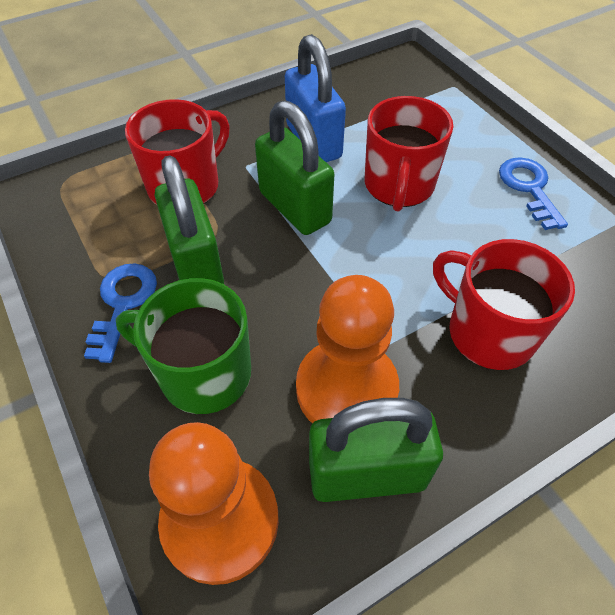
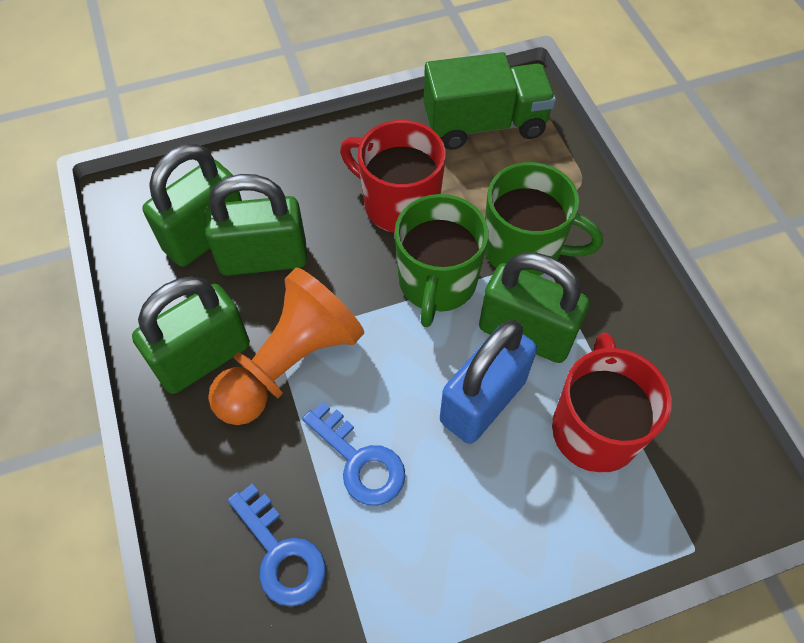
green mug: 1 -> 2
green padlock: 3 -> 4
green truck: 0 -> 1
orange pawn: 2 -> 1
red mug: 3 -> 2

